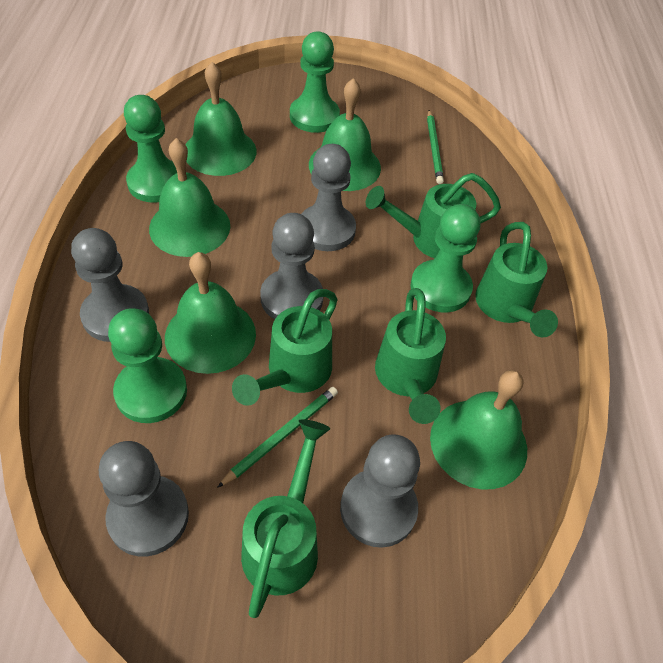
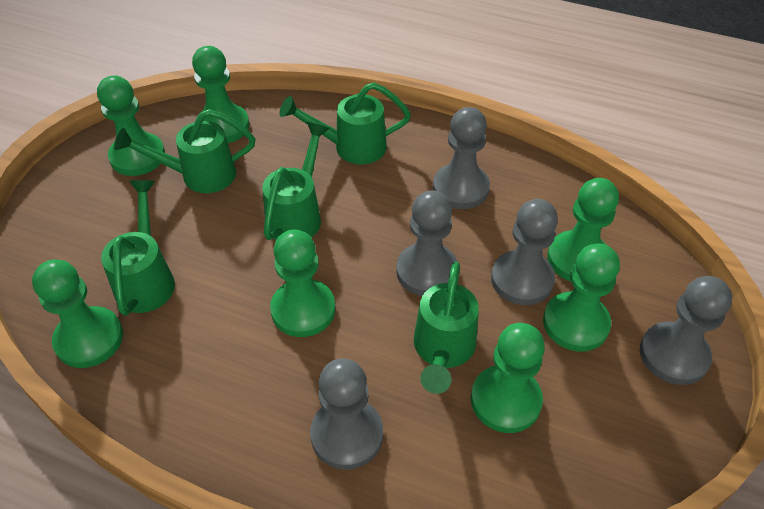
green bell: 5 -> 0
green pawn: 4 -> 7
green pencil: 2 -> 0

